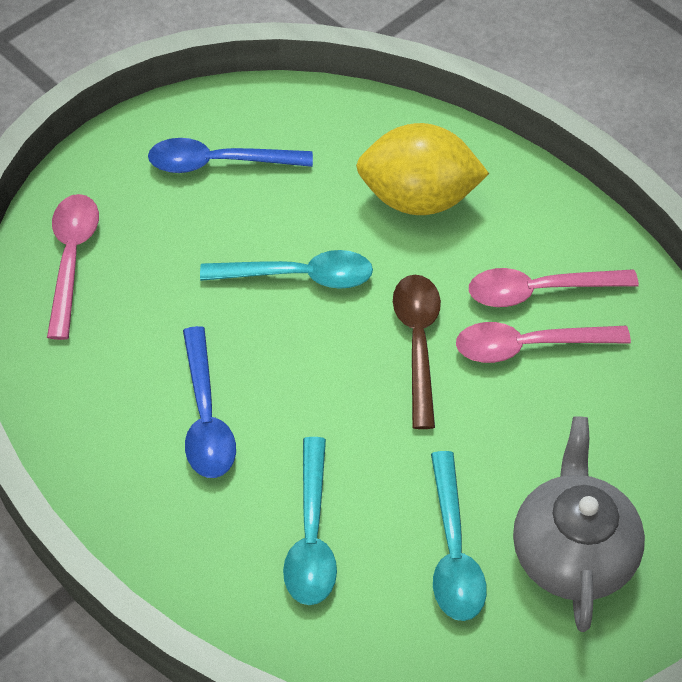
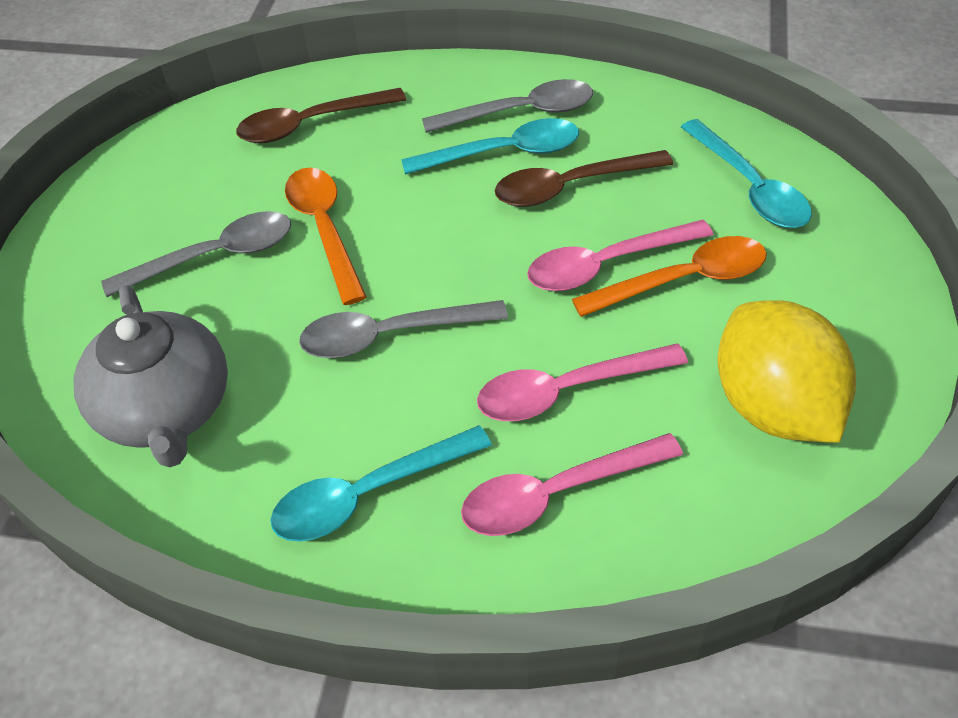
blue spoon: 2 -> 0
brown spoon: 1 -> 2
grey spoon: 0 -> 3
orange spoon: 0 -> 2

